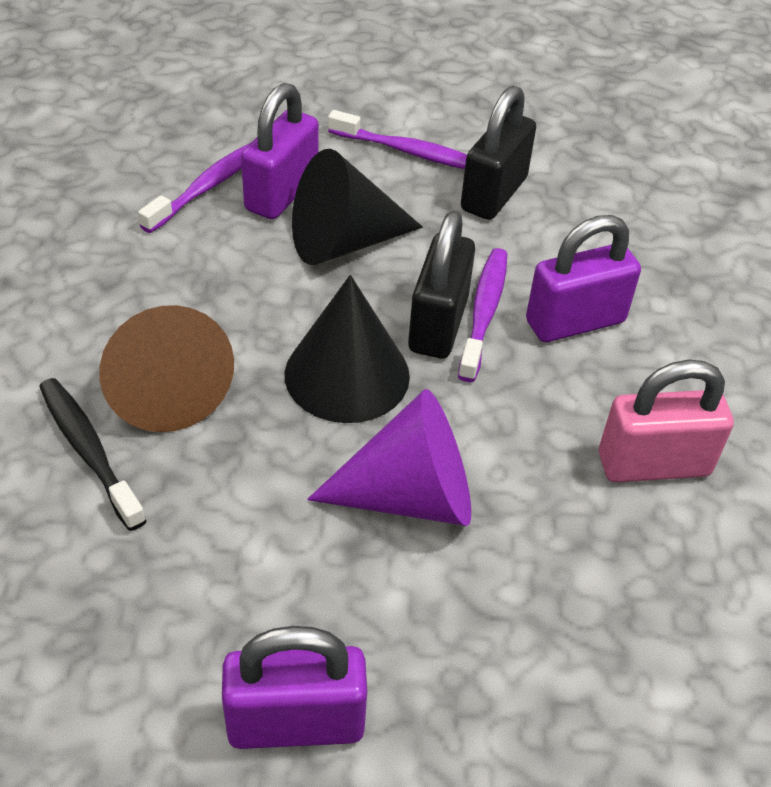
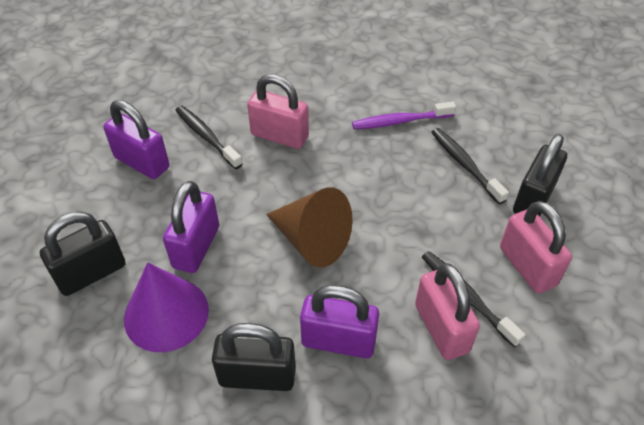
black cone: 2 -> 0
black padlock: 2 -> 3
black toothbrush: 1 -> 3
pink padlock: 1 -> 3
purple toothbrush: 3 -> 1

